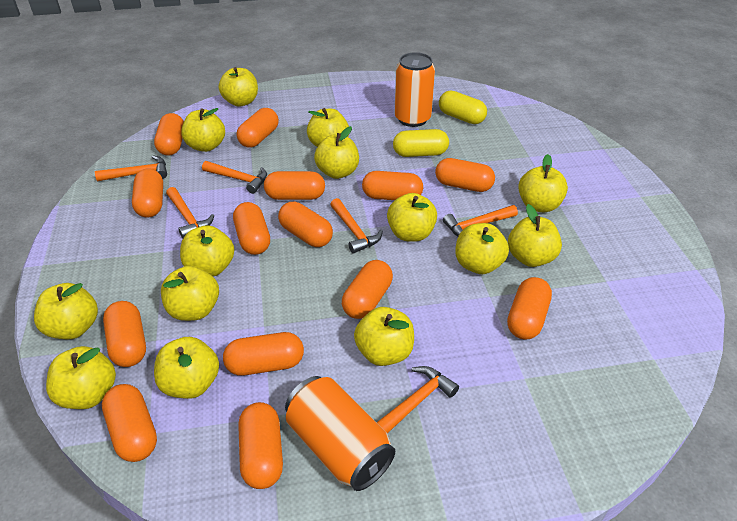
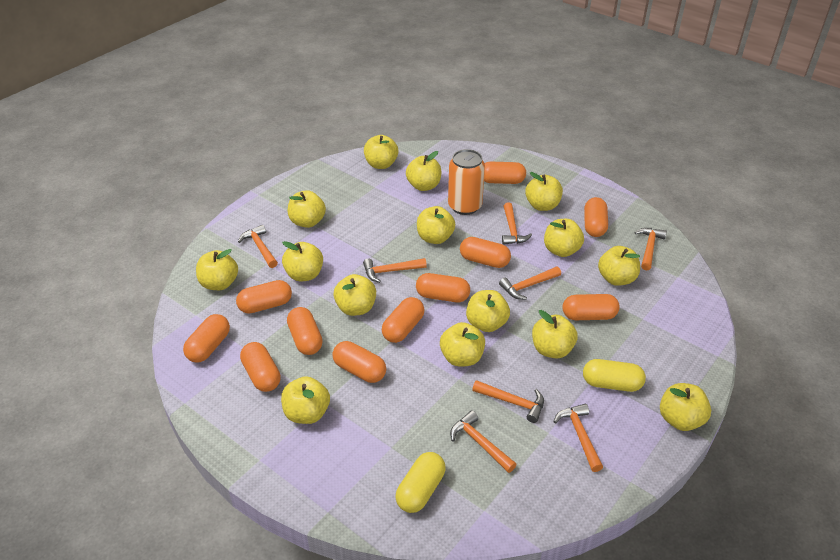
orange can: 2 -> 1
orange capsule: 14 -> 11
orange hammer: 6 -> 8
yellow apple: 14 -> 15

